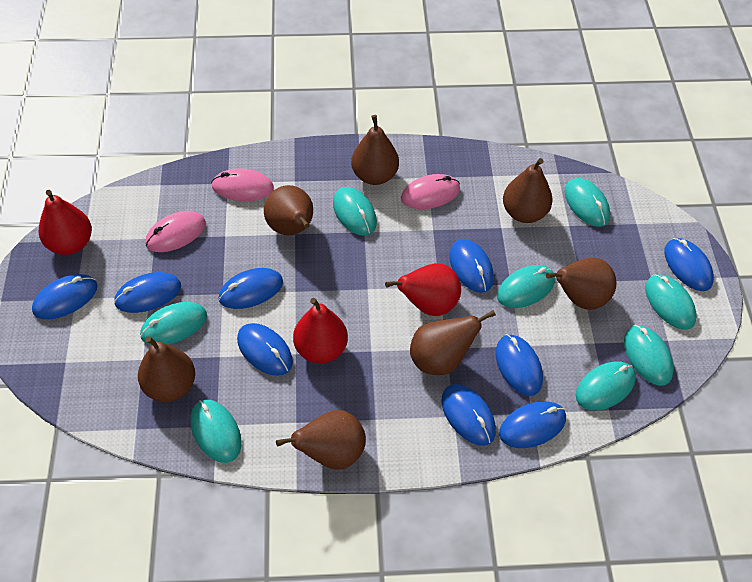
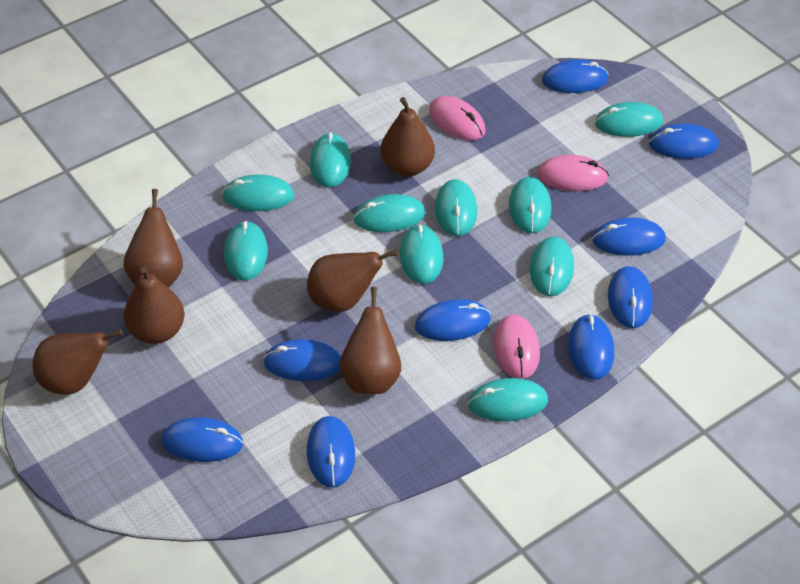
brown pear: 7 -> 6
red pear: 3 -> 0
turquoise mouse: 8 -> 10

